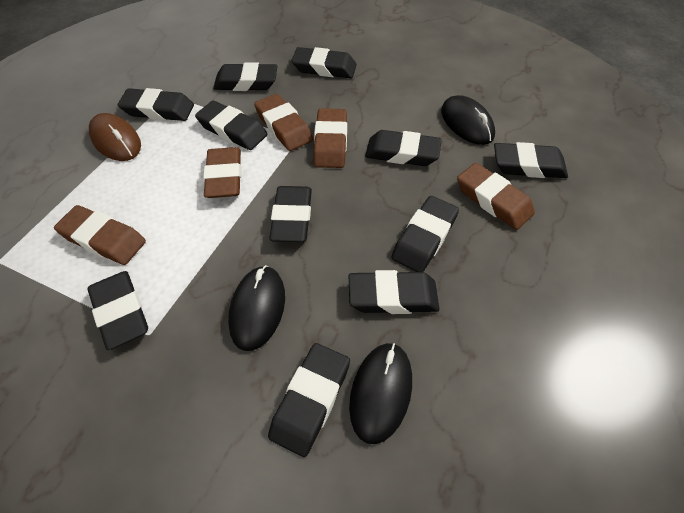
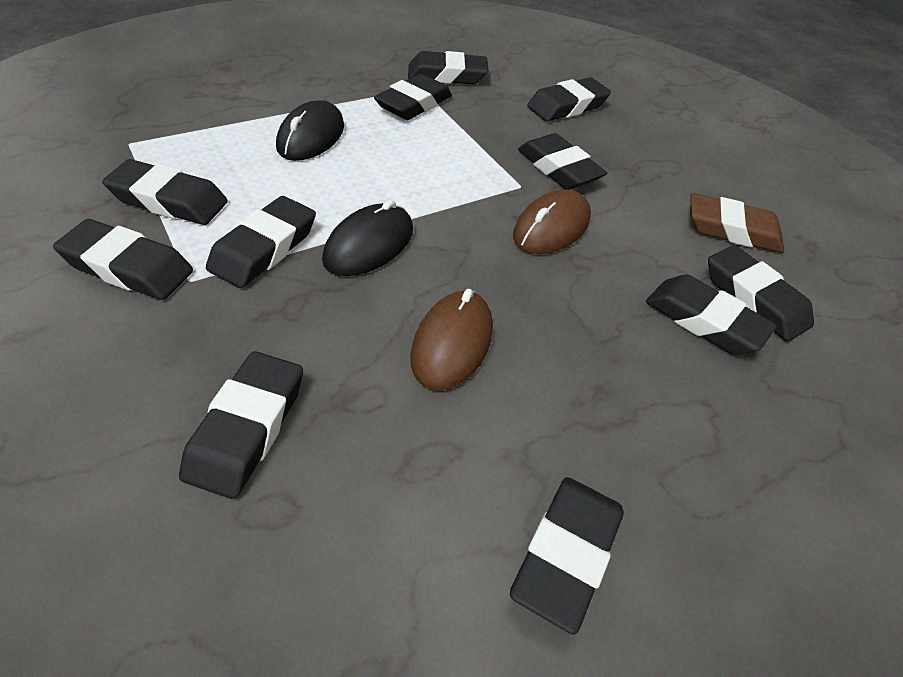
black mouse: 3 -> 2
brown eraser: 5 -> 1
brown mouse: 1 -> 2

